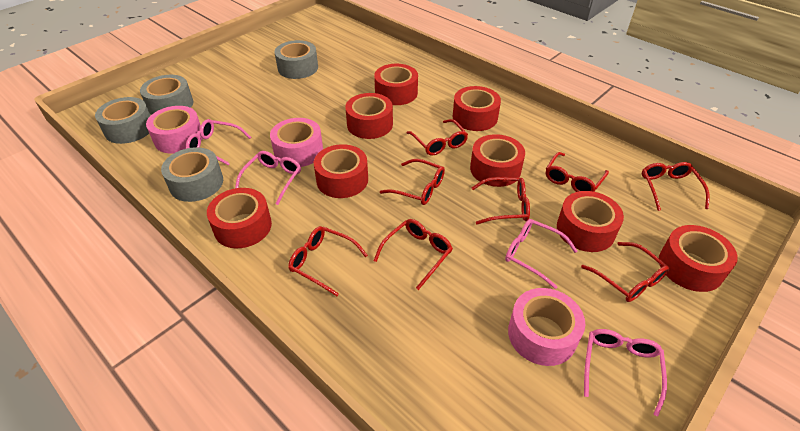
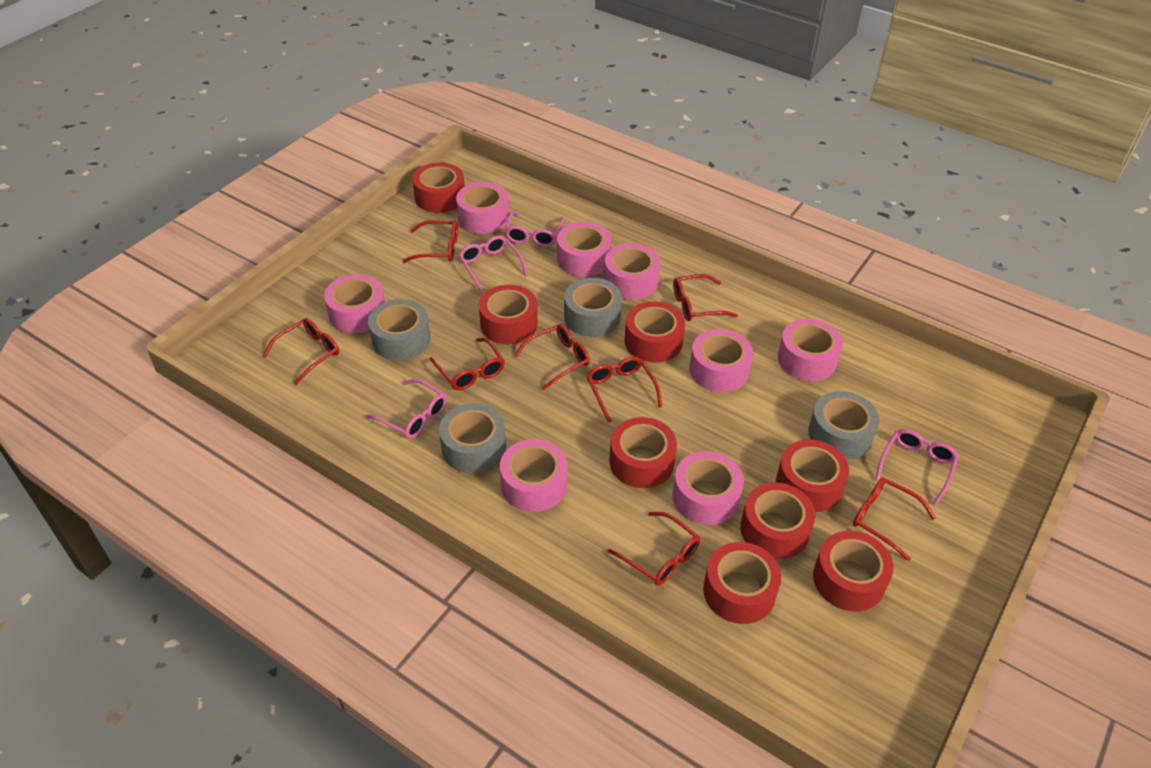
pink tape: 3 -> 8

